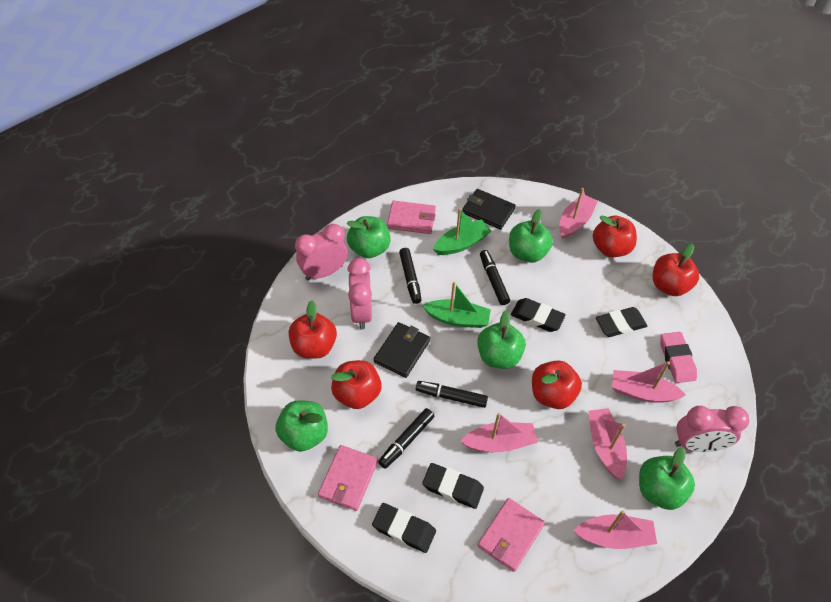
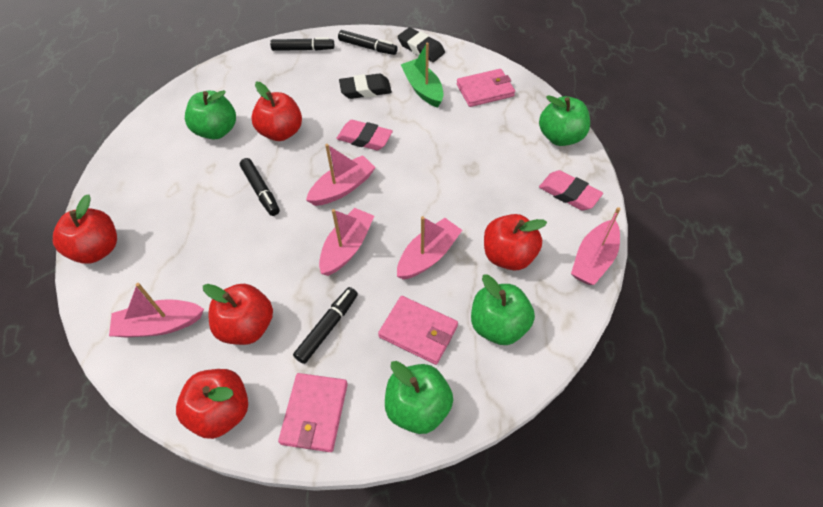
black eraser: 4 -> 2
black wallet: 2 -> 0
green apple: 5 -> 4
green boat: 2 -> 1
pink clock: 3 -> 0
pink eraser: 1 -> 2

